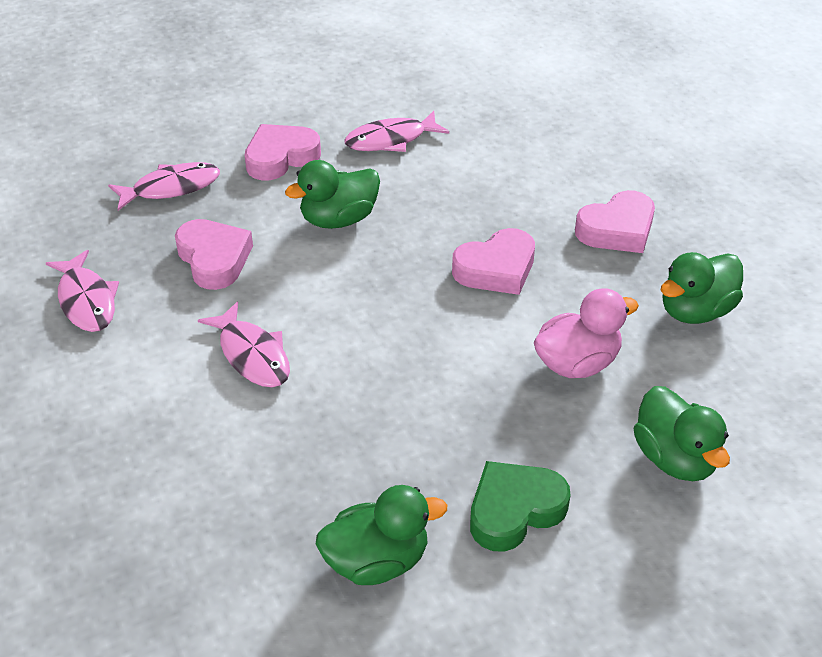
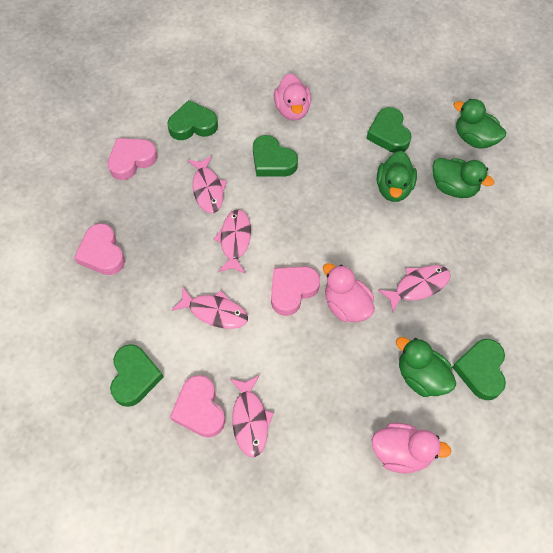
green heart: 1 -> 5
pink duck: 1 -> 3
pink fish: 4 -> 5

